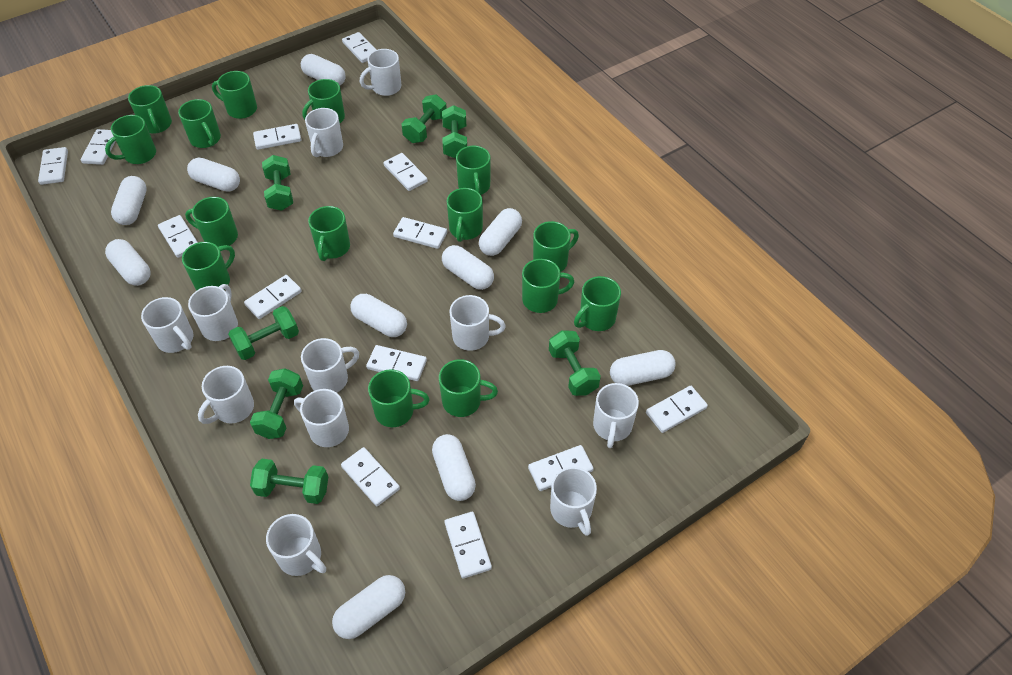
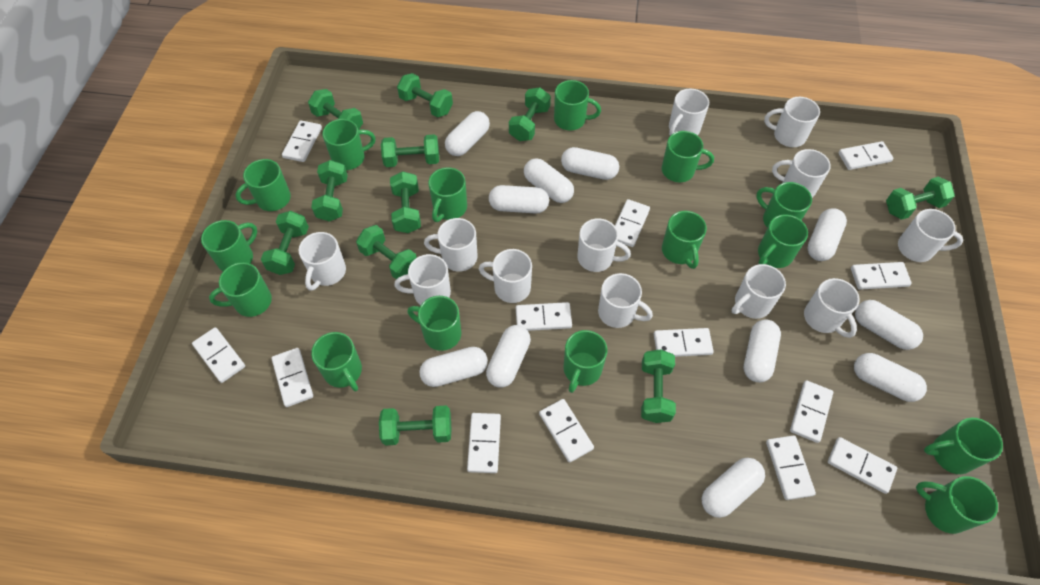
green dumbbell: 7 -> 11
white capsule: 10 -> 11
white mug: 11 -> 12

